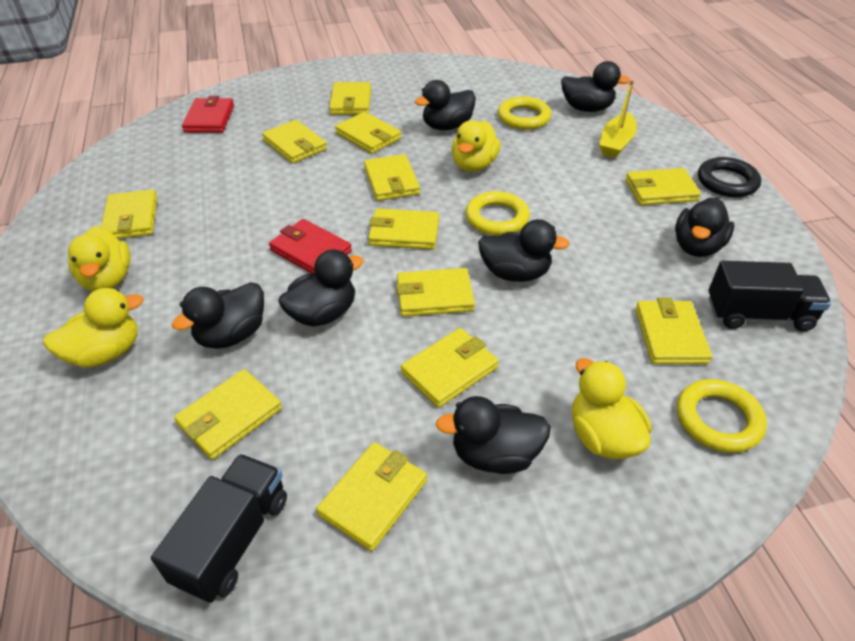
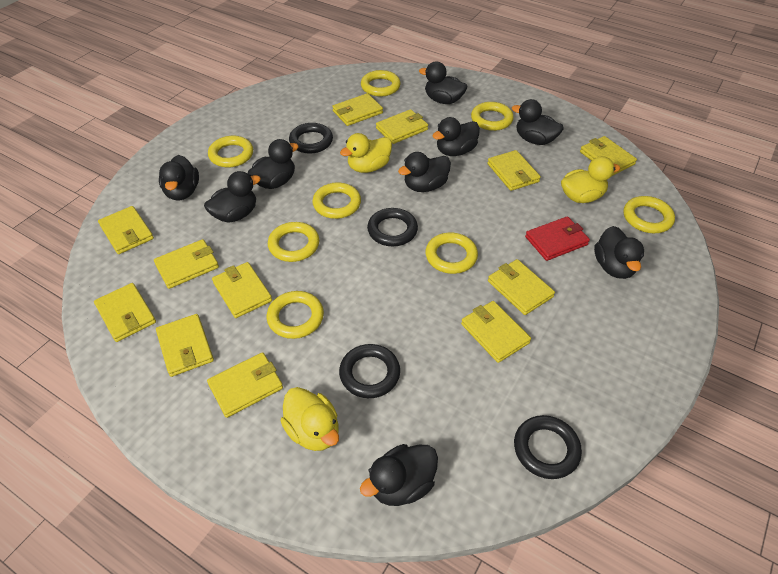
black duck: 7 -> 9
black ring: 1 -> 4
black truck: 2 -> 0
red wallet: 2 -> 1
yellow boat: 1 -> 0
yellow duck: 4 -> 3
yellow ring: 3 -> 8

